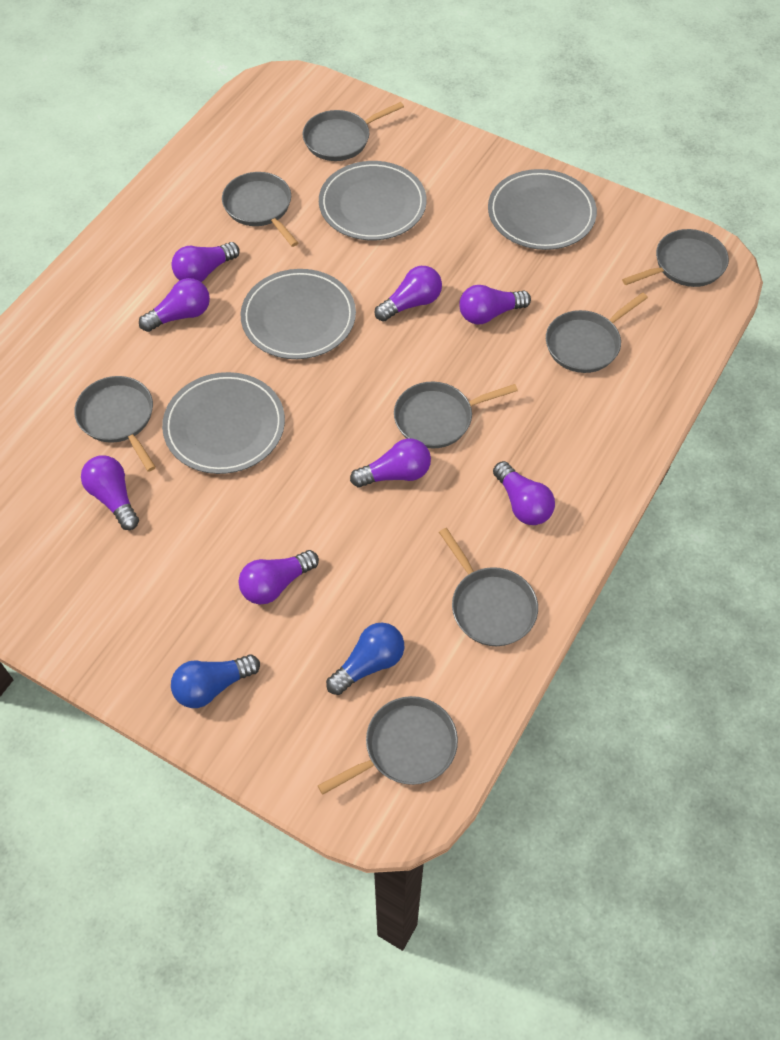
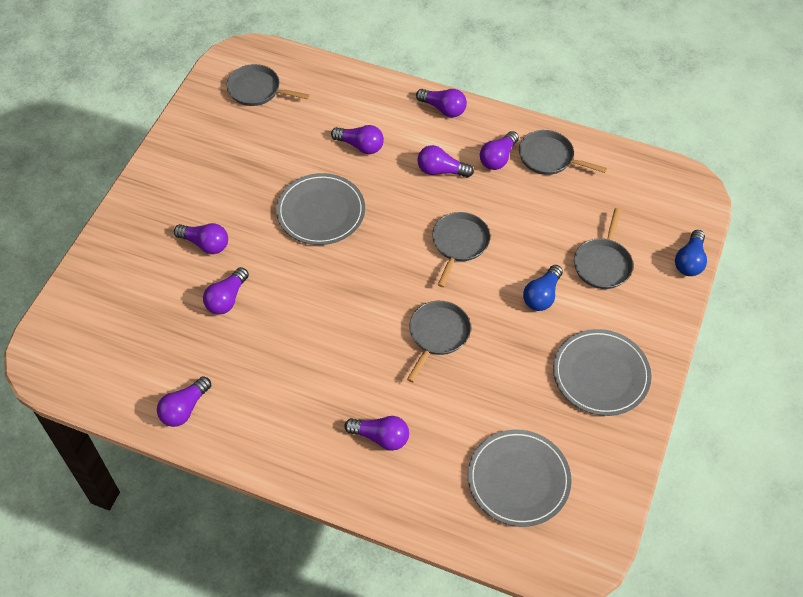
grey pan: 8 -> 5
grey plate: 4 -> 3

